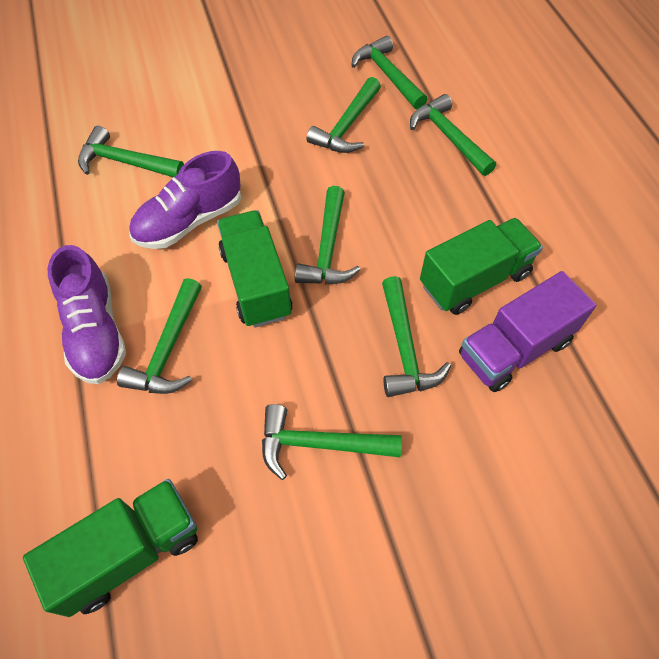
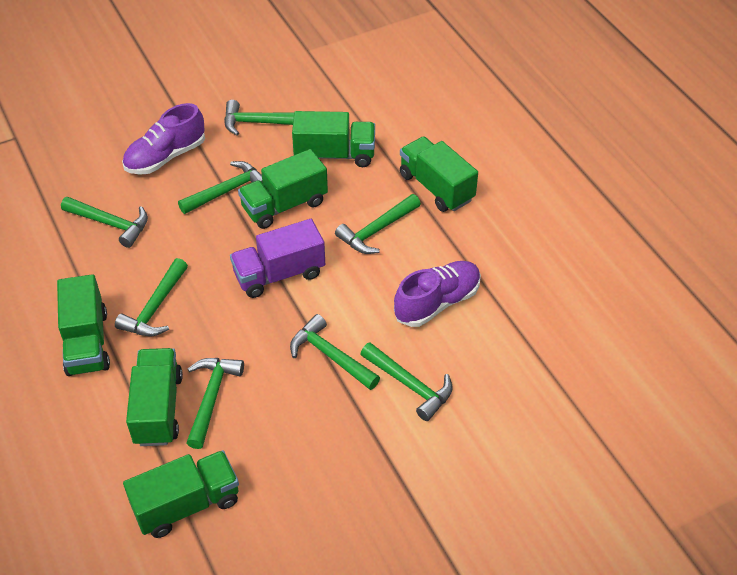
green truck: 3 -> 6

